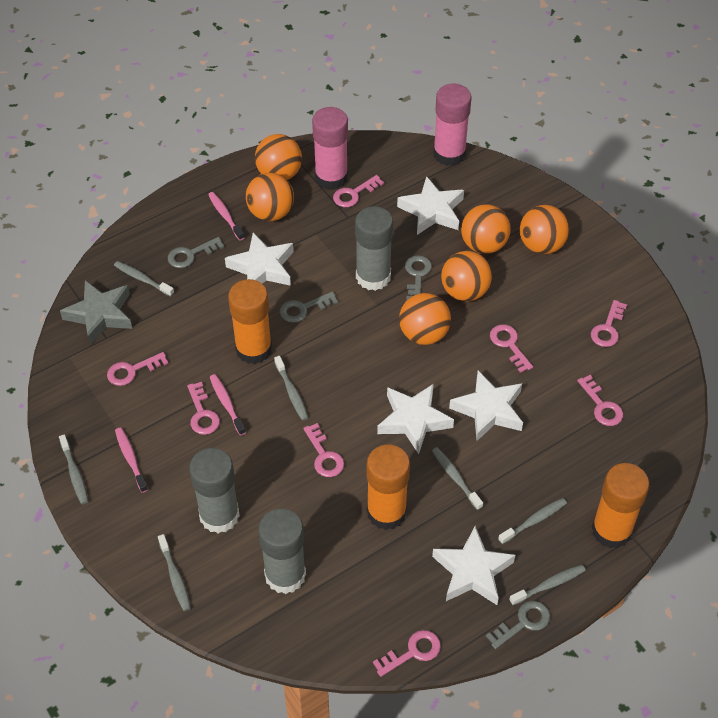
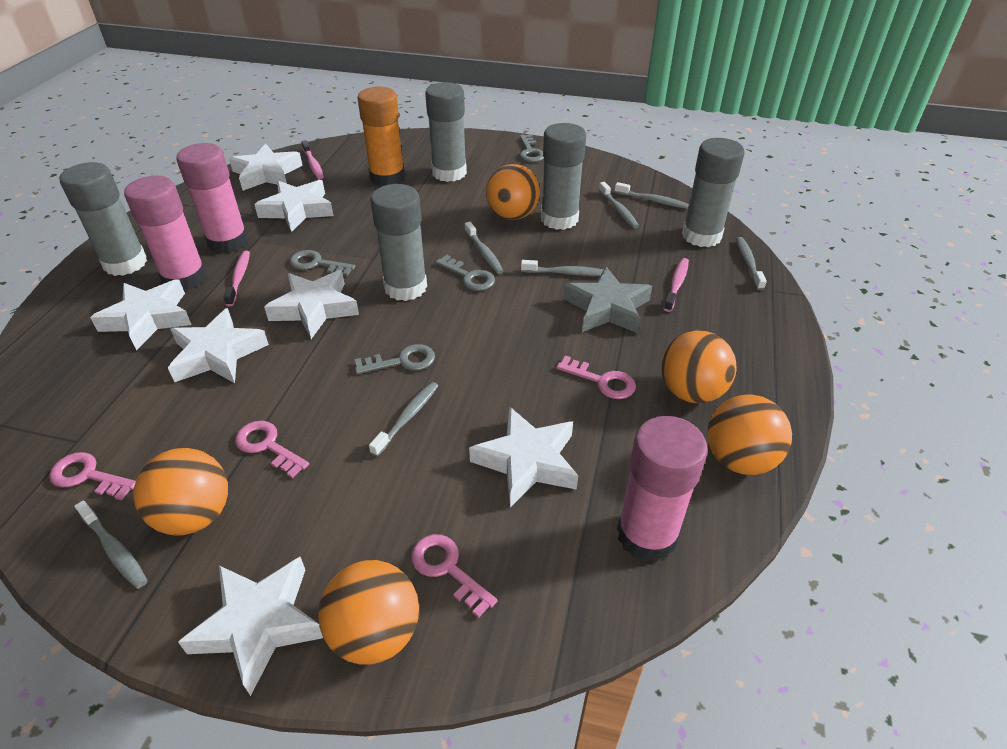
grey glue stick: 3 -> 5
orange ball: 6 -> 5
orange glue stick: 3 -> 1
pink glue stick: 2 -> 3
pink key: 8 -> 4
white star: 5 -> 7

